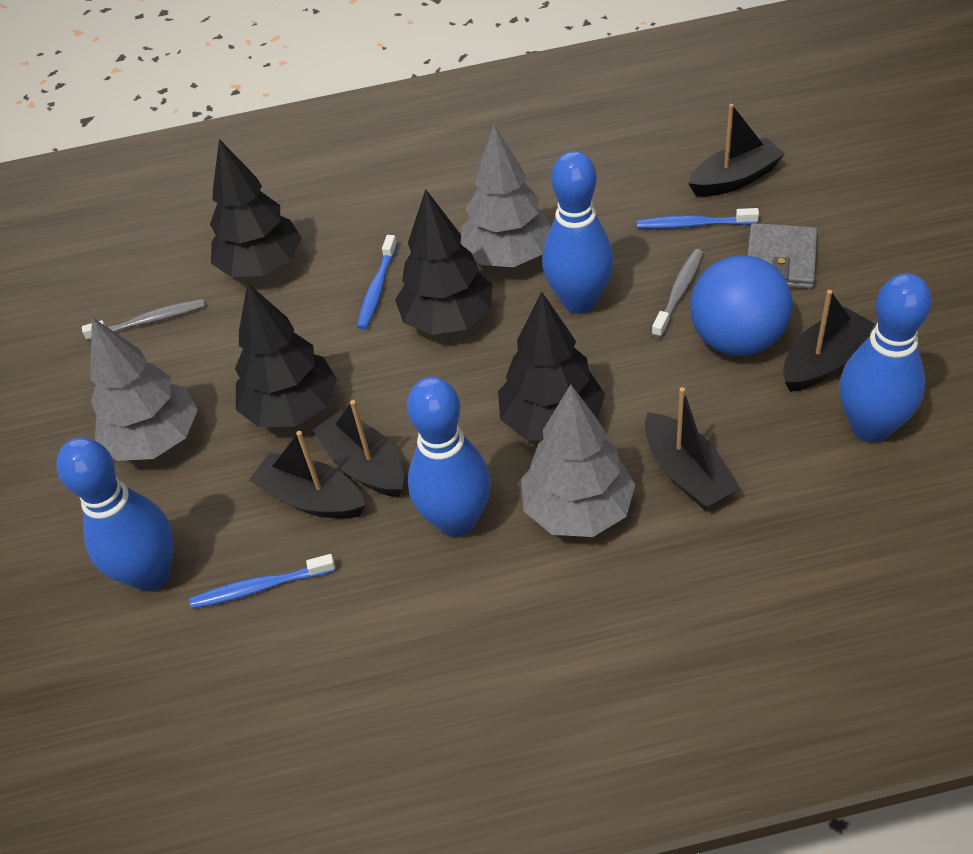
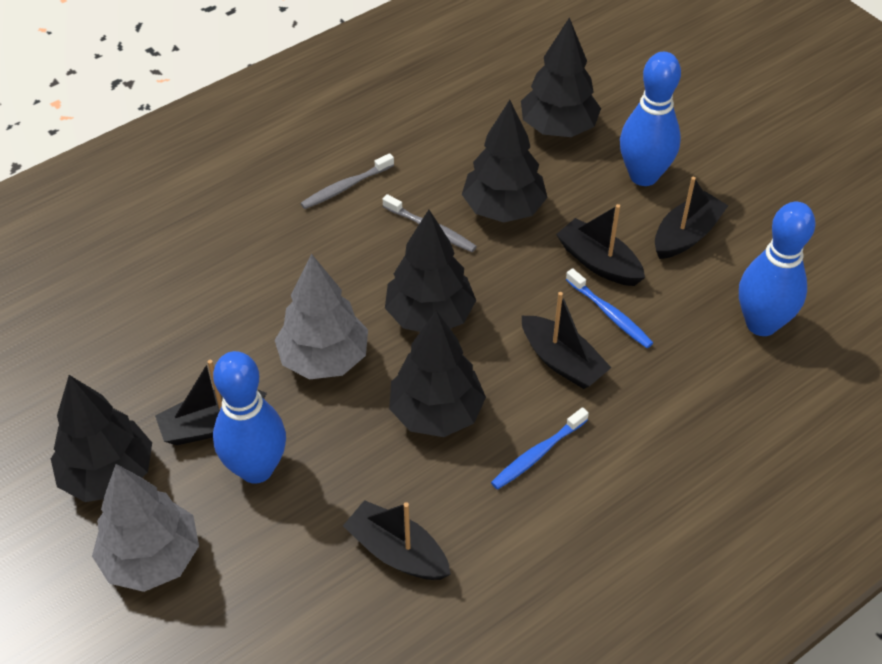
black tree: 4 -> 5
blue ball: 1 -> 0
blue bowling pin: 4 -> 3
blue toothbrush: 3 -> 2
grey tree: 3 -> 2
grey wallet: 1 -> 0

